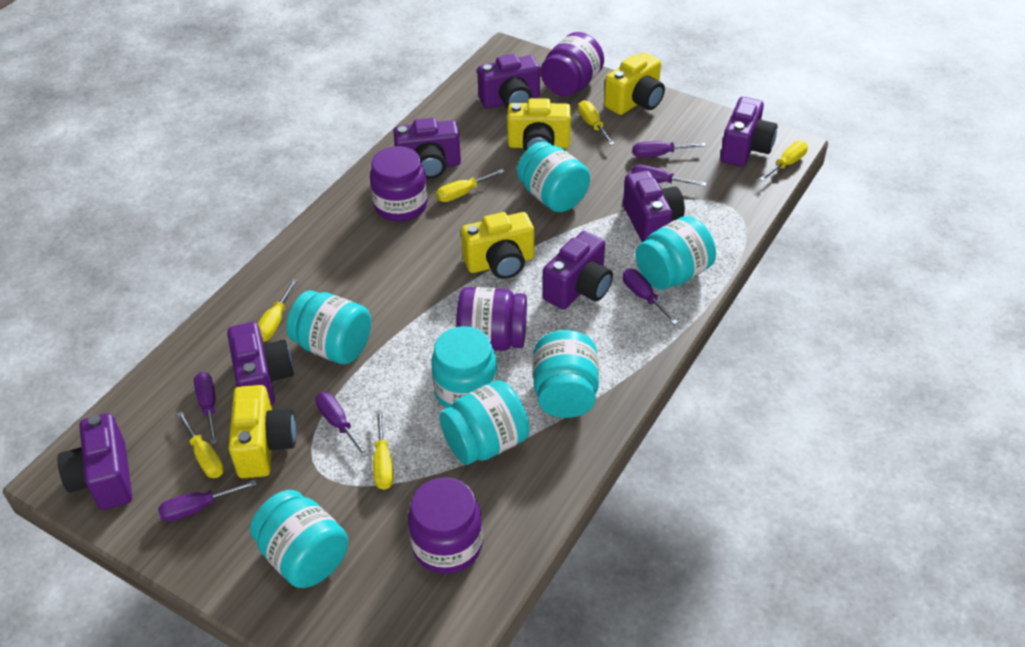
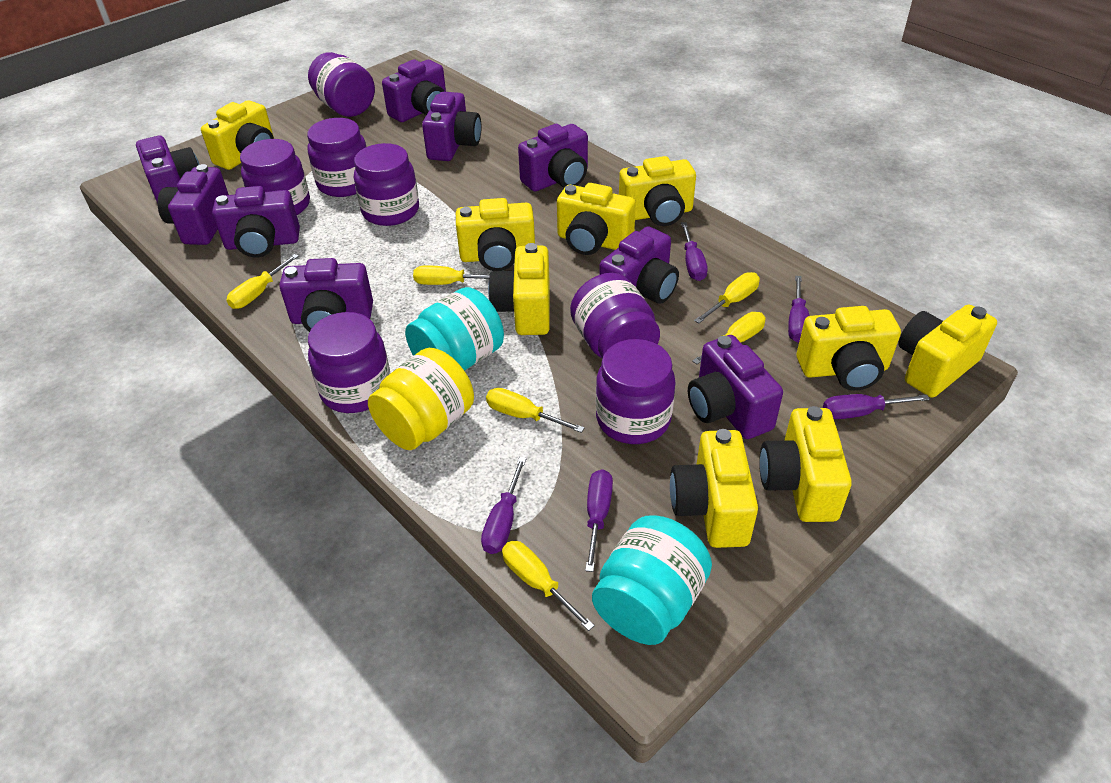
purple camera: 7 -> 9
purple jar: 4 -> 7
purple screwdriver: 6 -> 5
turquoise jar: 7 -> 2
yellow camera: 4 -> 9
yellow jar: 0 -> 1

